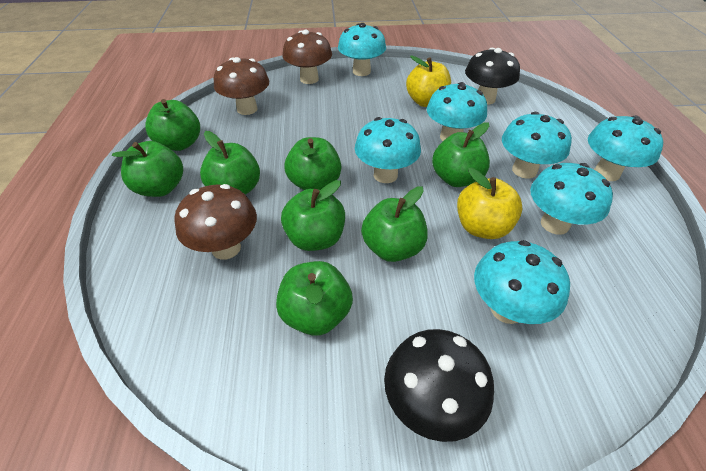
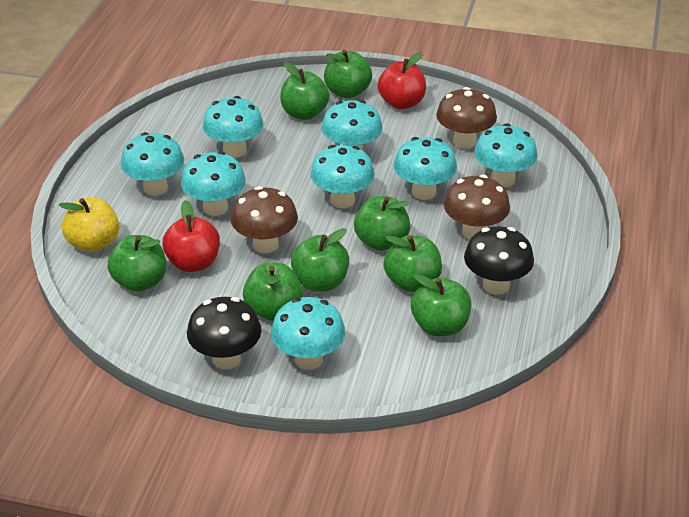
red apple: 0 -> 2
turquoise mushroom: 7 -> 8
yellow apple: 2 -> 1

